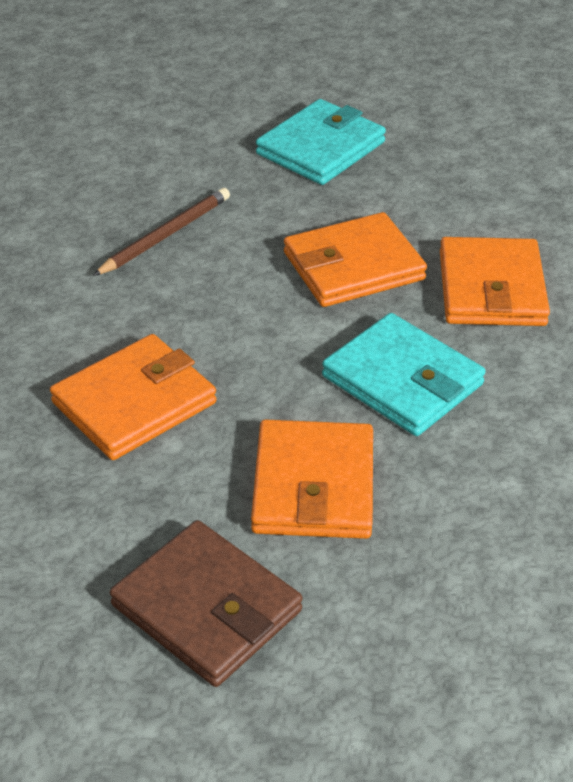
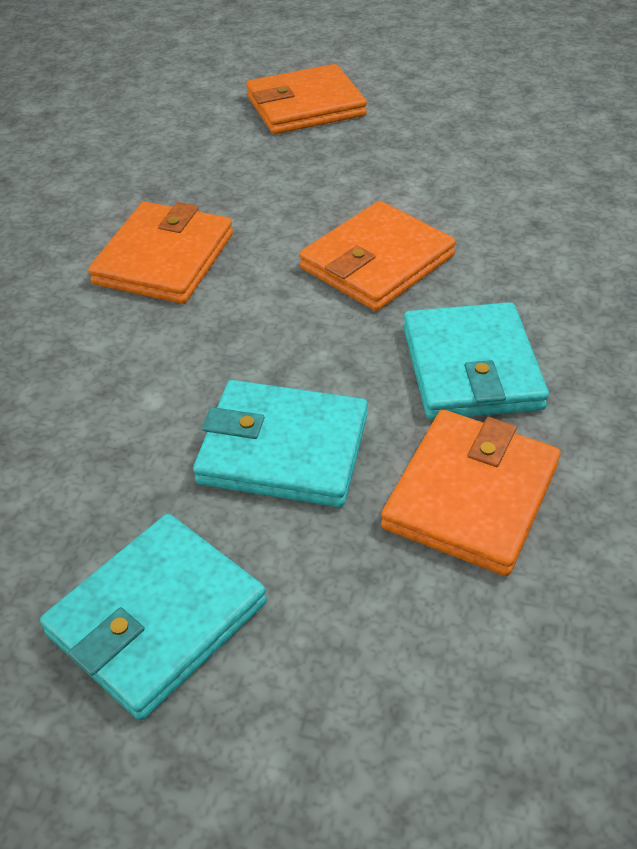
brown pencil: 1 -> 0
brown wallet: 1 -> 0
turquoise wallet: 2 -> 3

